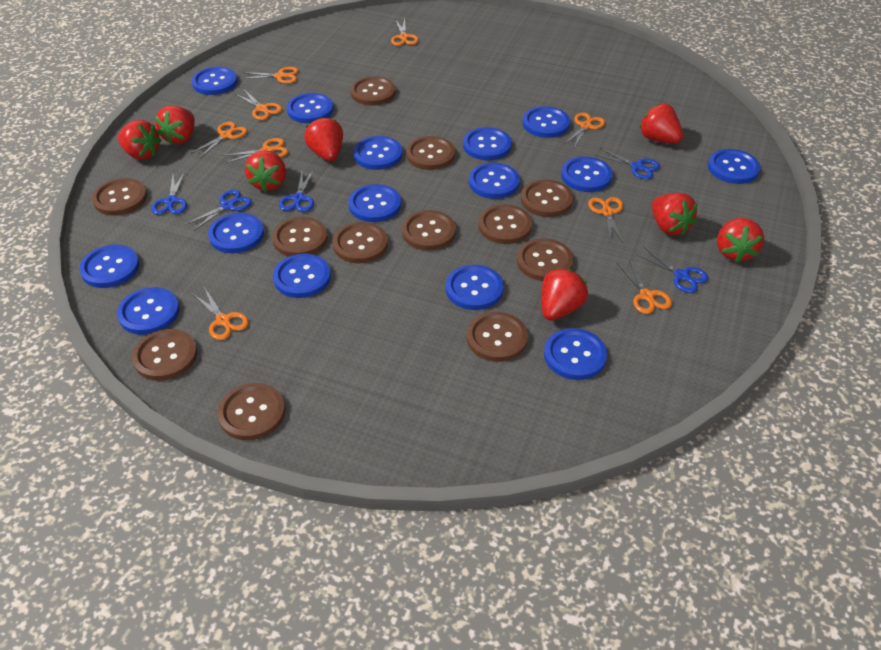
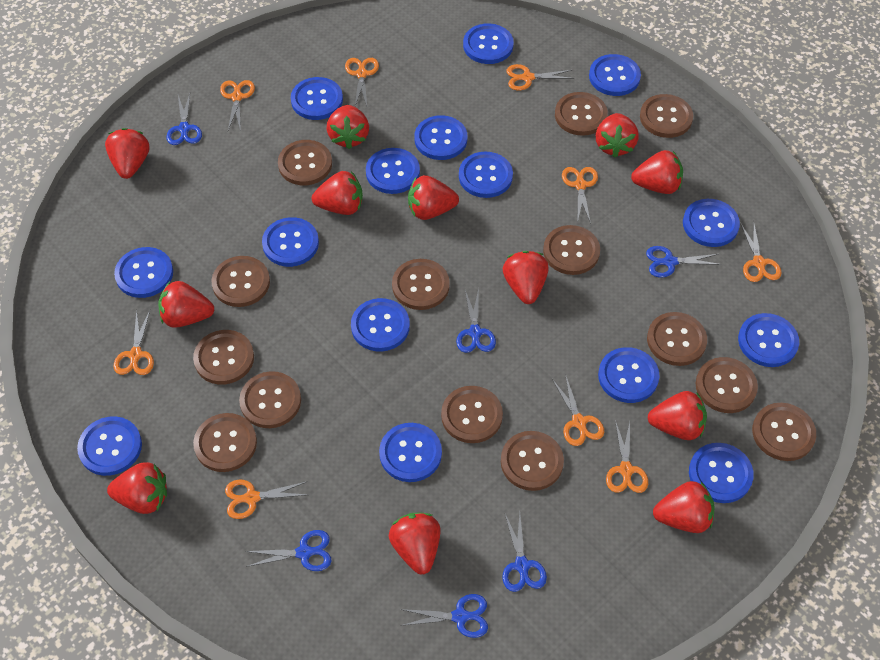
blue scissors: 5 -> 6
brown button: 12 -> 14
red strawberry: 8 -> 12

